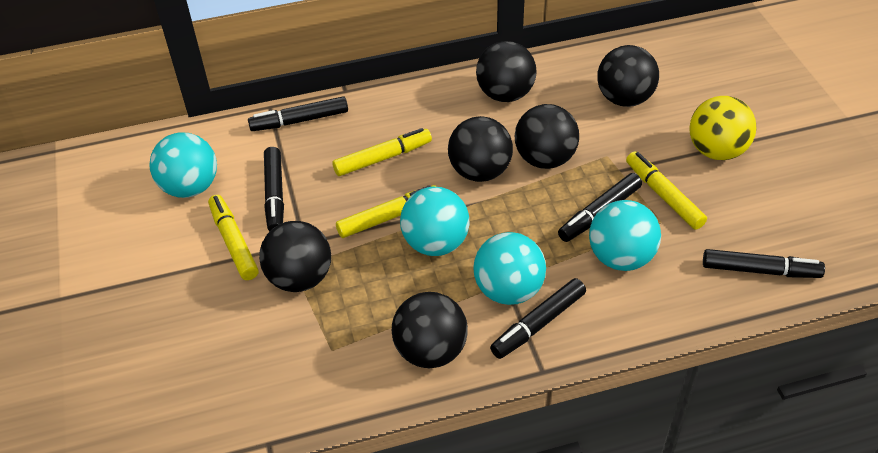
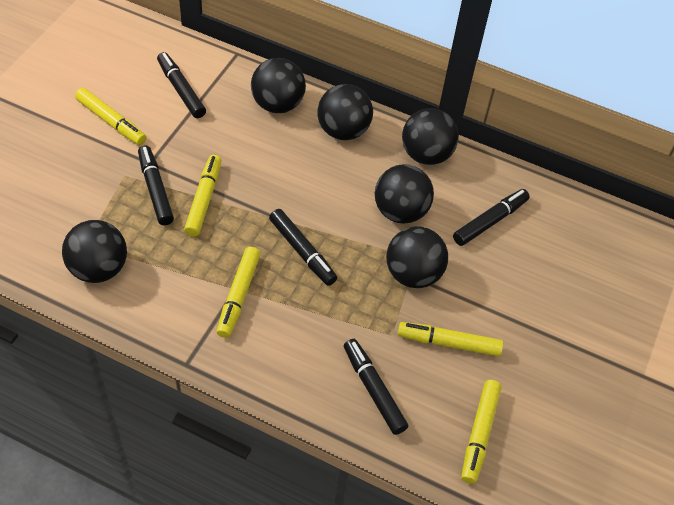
turquoise ball: 4 -> 0
yellow ball: 1 -> 0
yellow marker: 4 -> 5

